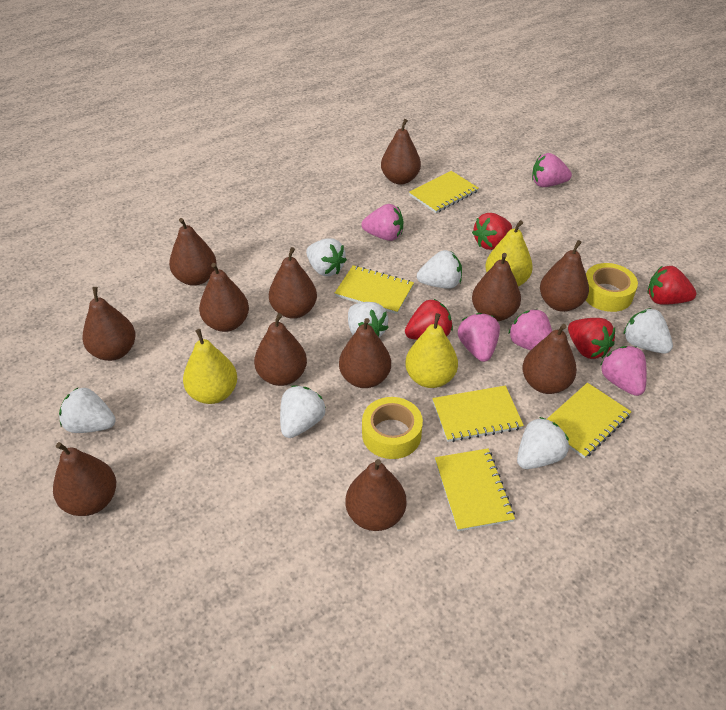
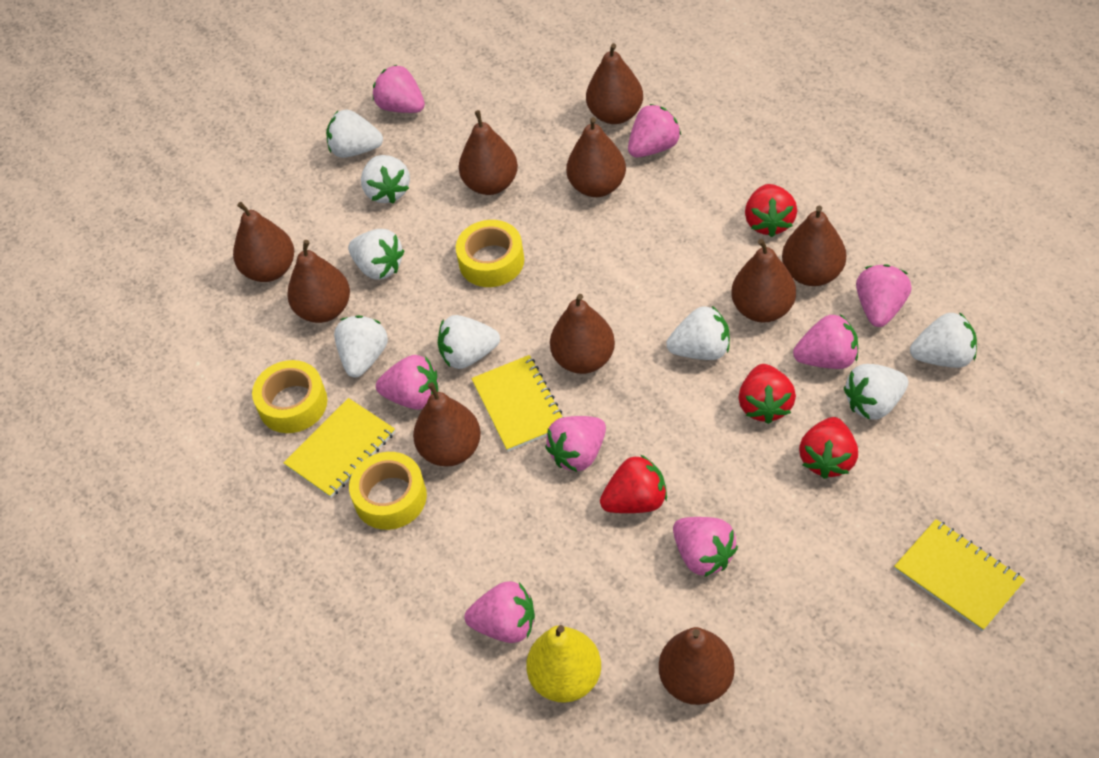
brown pear: 12 -> 10
pink strawberry: 5 -> 8
white strawberry: 7 -> 8
yellow notebook: 5 -> 3
yellow pear: 3 -> 1
yellow tape: 2 -> 3

